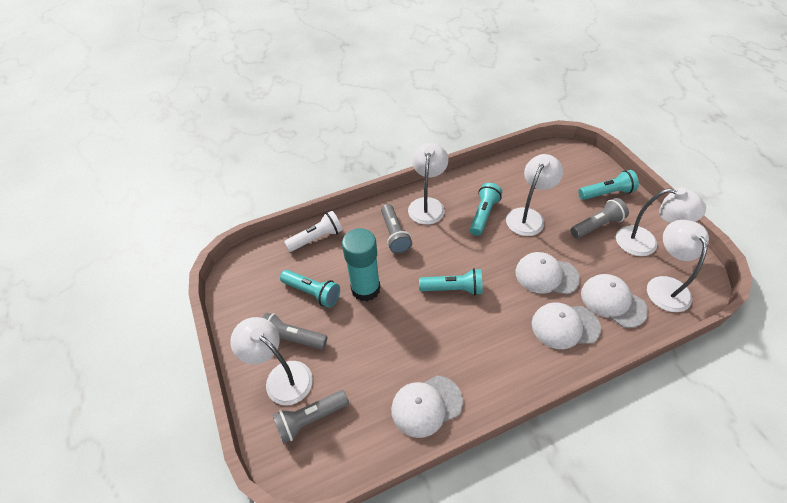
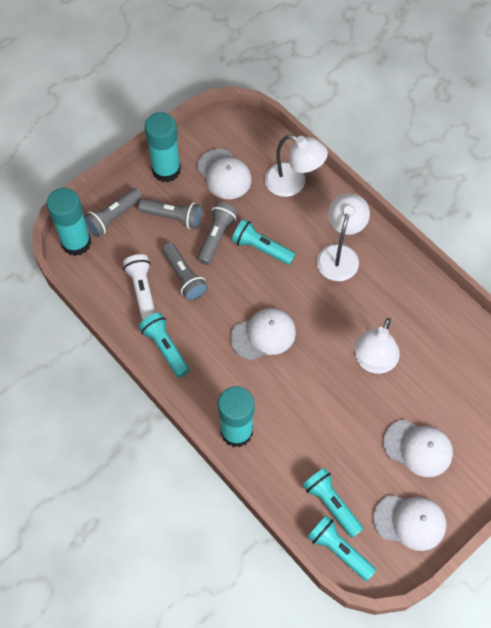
turquoise glue stick: 1 -> 3
white lamp: 5 -> 3

